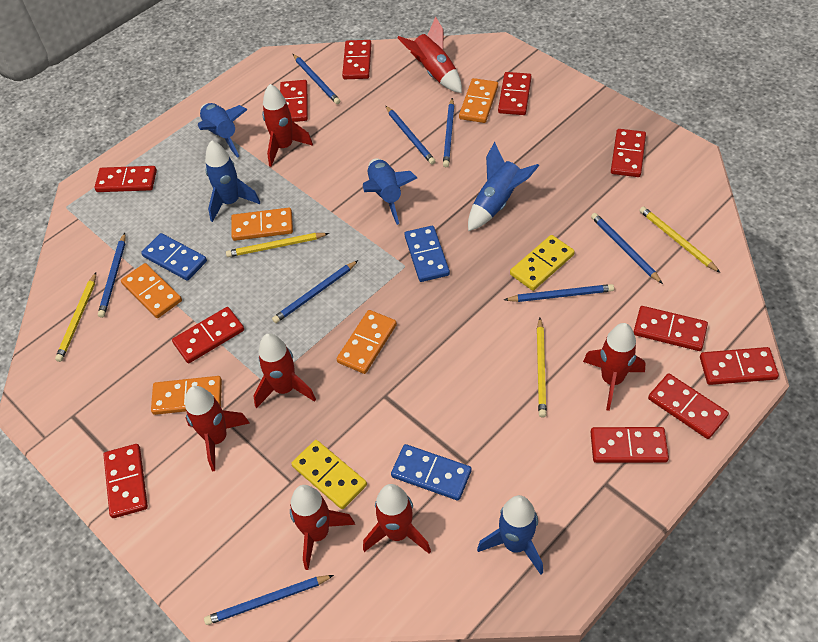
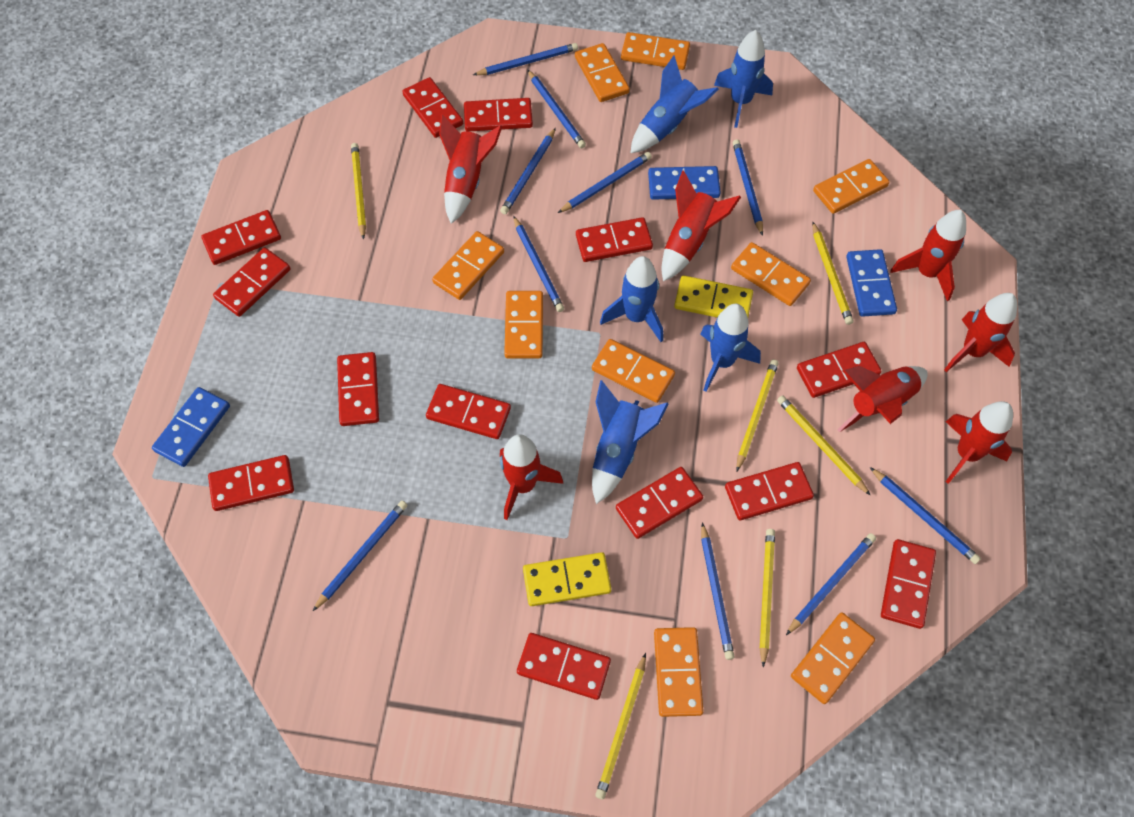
blue pencil: 8 -> 10
orange domino: 5 -> 9
red domino: 11 -> 13
yellow pencil: 4 -> 6

